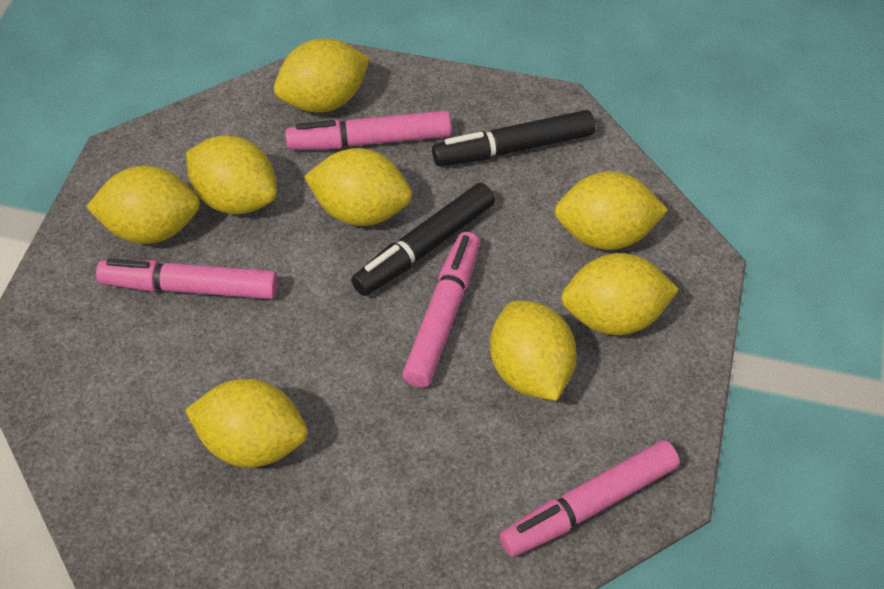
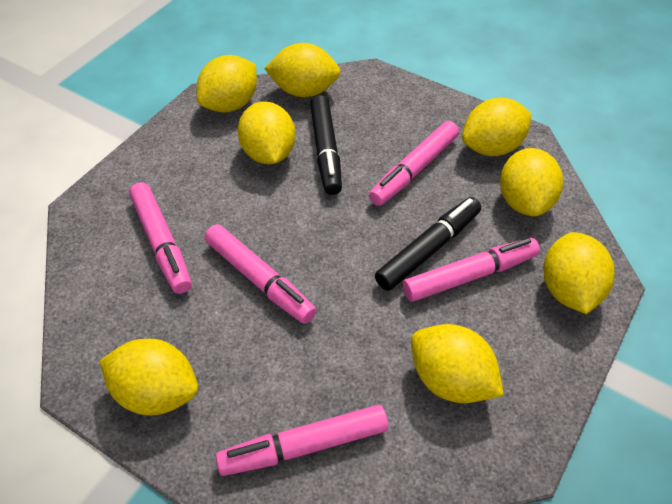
pink marker: 4 -> 5

